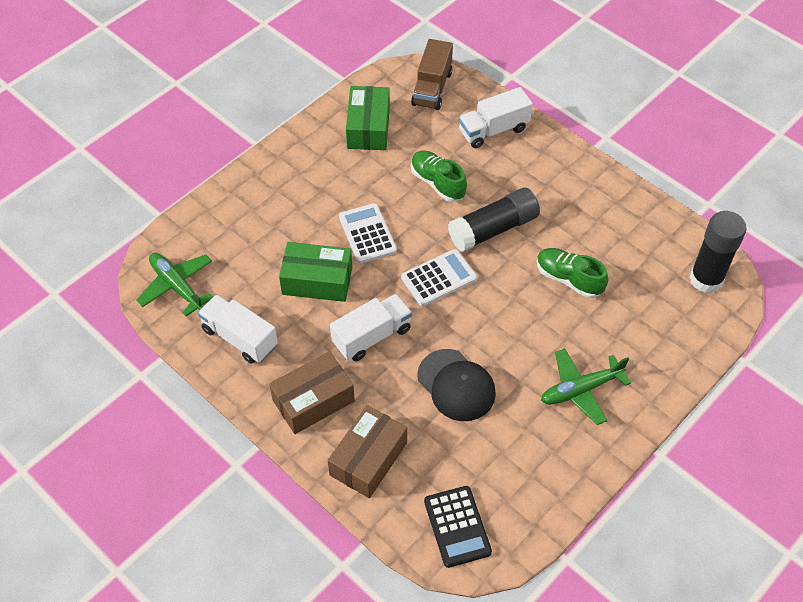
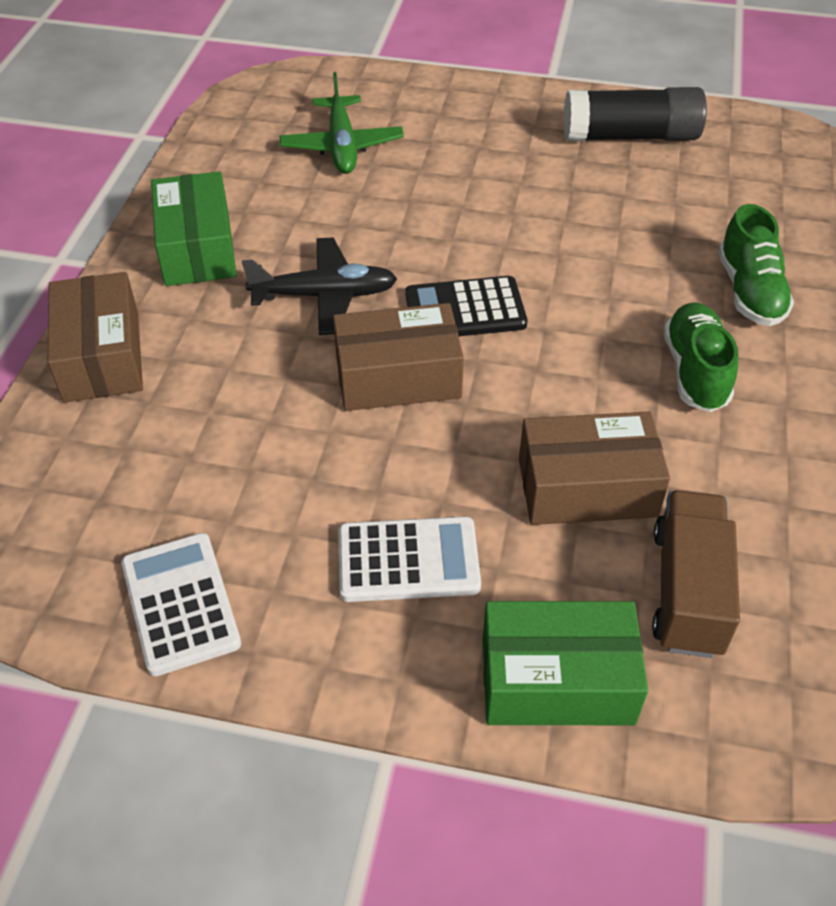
black cap: 1 -> 0
black glue stick: 2 -> 1
black plane: 0 -> 1
brown box: 2 -> 3
green plane: 2 -> 1
white truck: 3 -> 0

